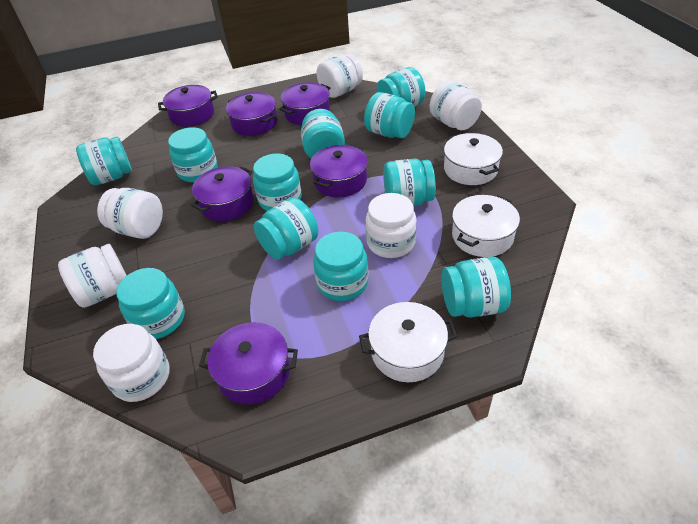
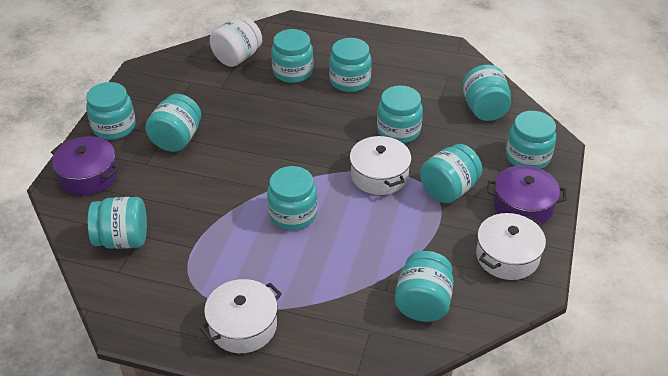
purple pot: 6 -> 2
white jar: 6 -> 1

